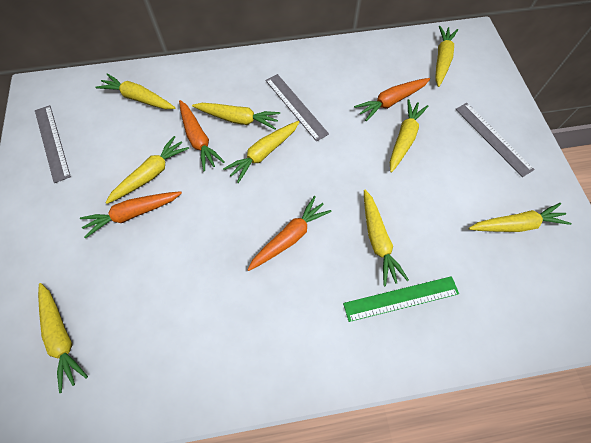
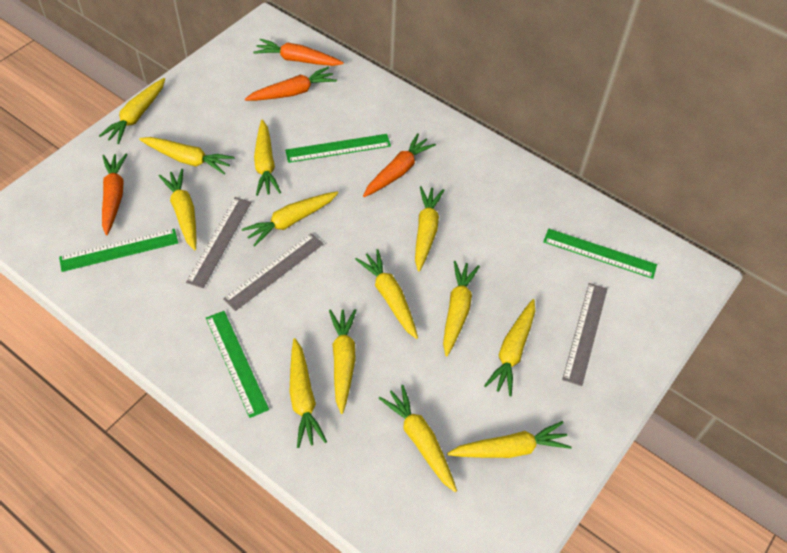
green ruler: 1 -> 4
yellow carrot: 9 -> 13

